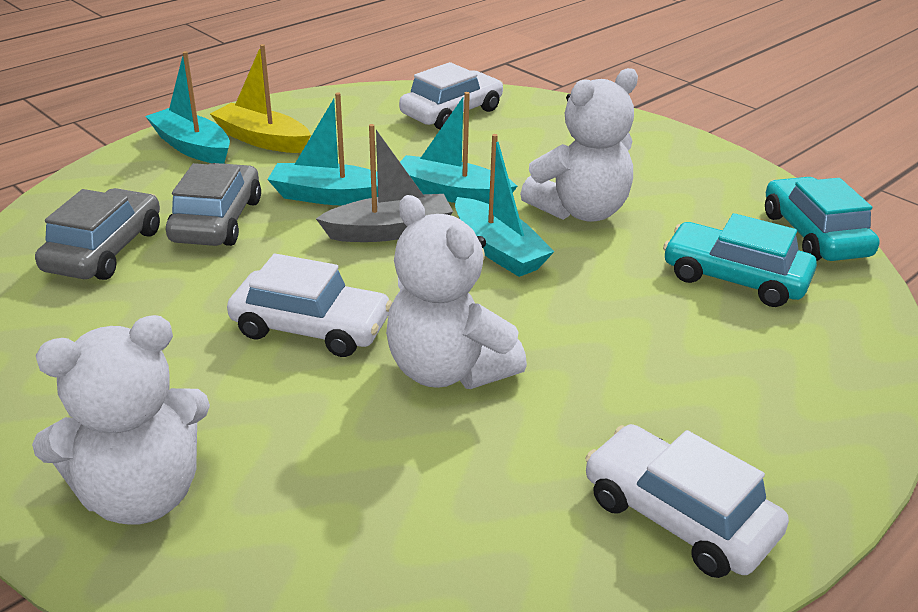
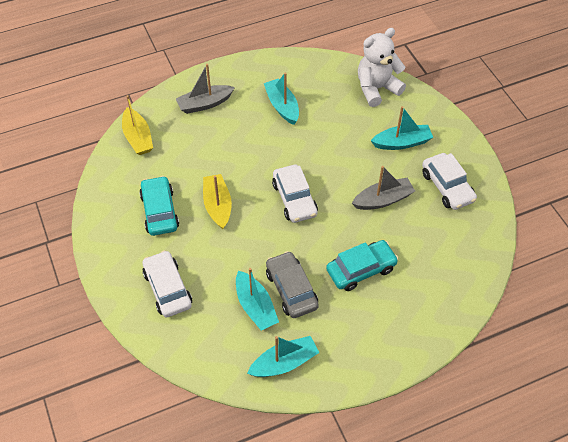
grey boat: 1 -> 2
grey car: 2 -> 1
white teddy bear: 3 -> 1
yellow boat: 1 -> 2

